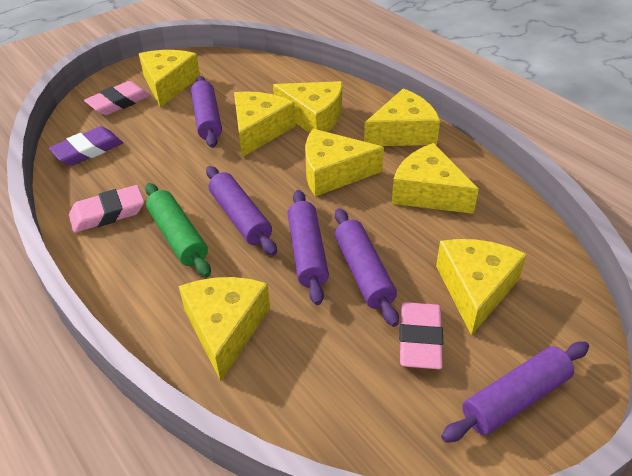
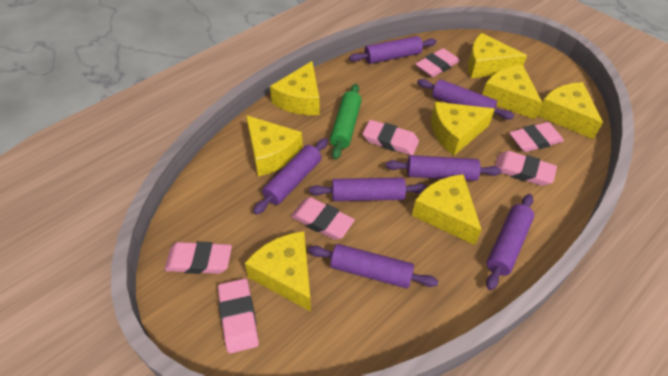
pink eraser: 3 -> 7
purple eraser: 1 -> 0
purple rolling pin: 5 -> 7

